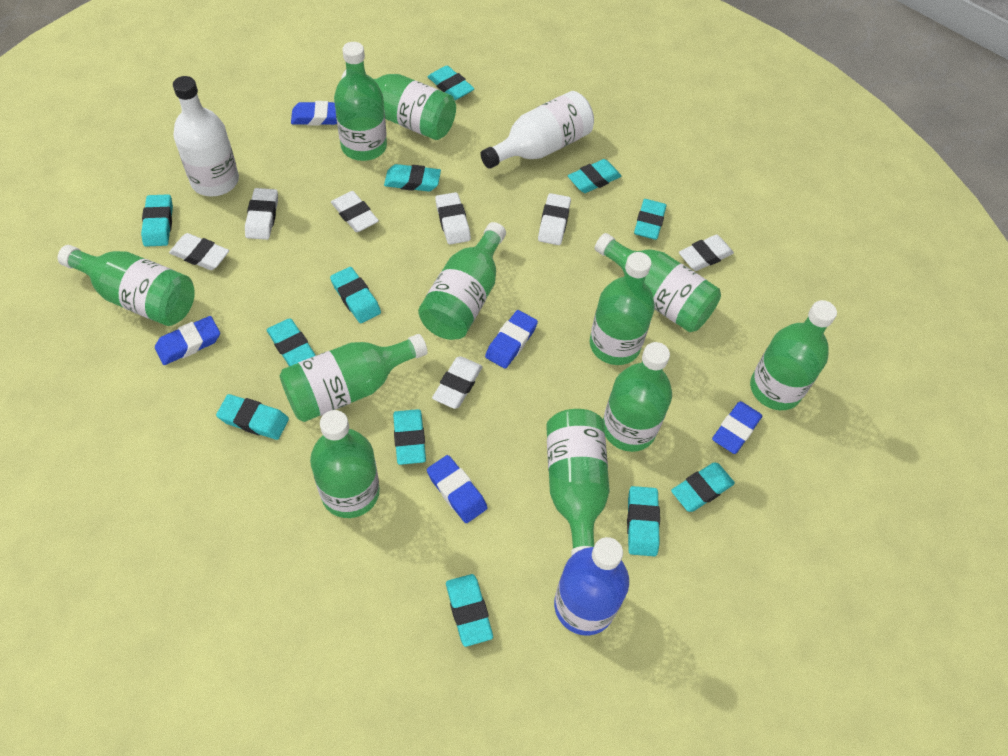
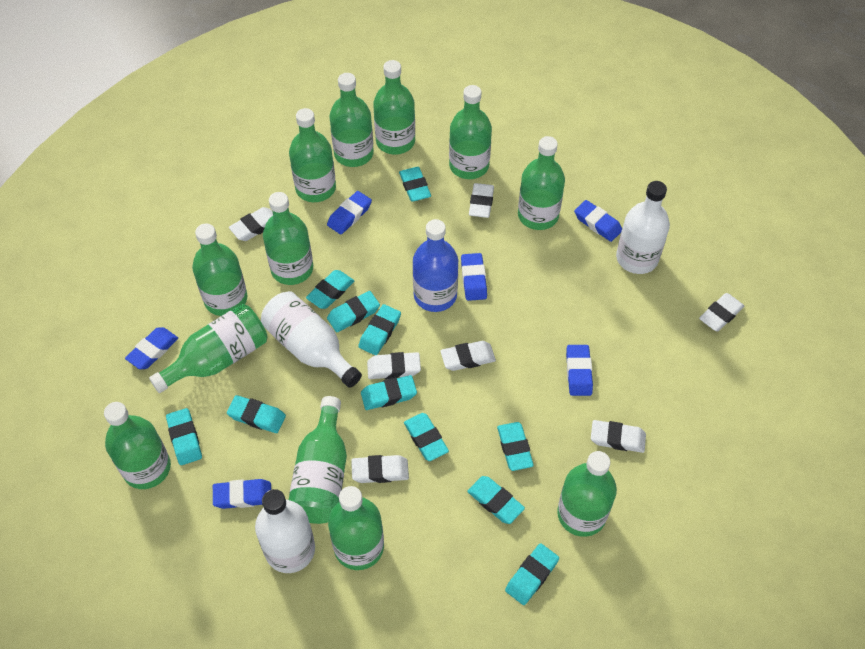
blue eraser: 5 -> 6
green bottle: 11 -> 12
turquoise eraser: 12 -> 11
white bottle: 2 -> 3

